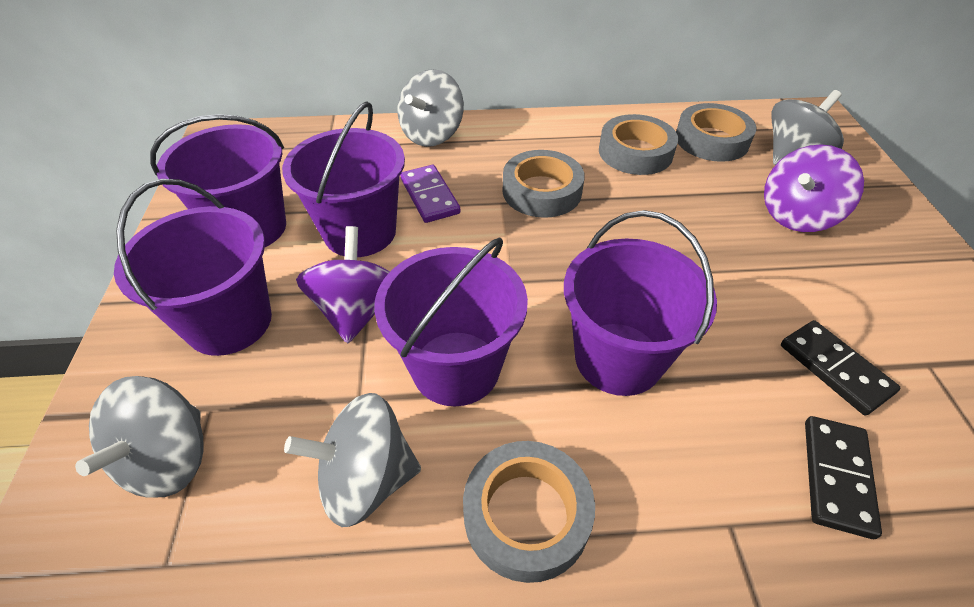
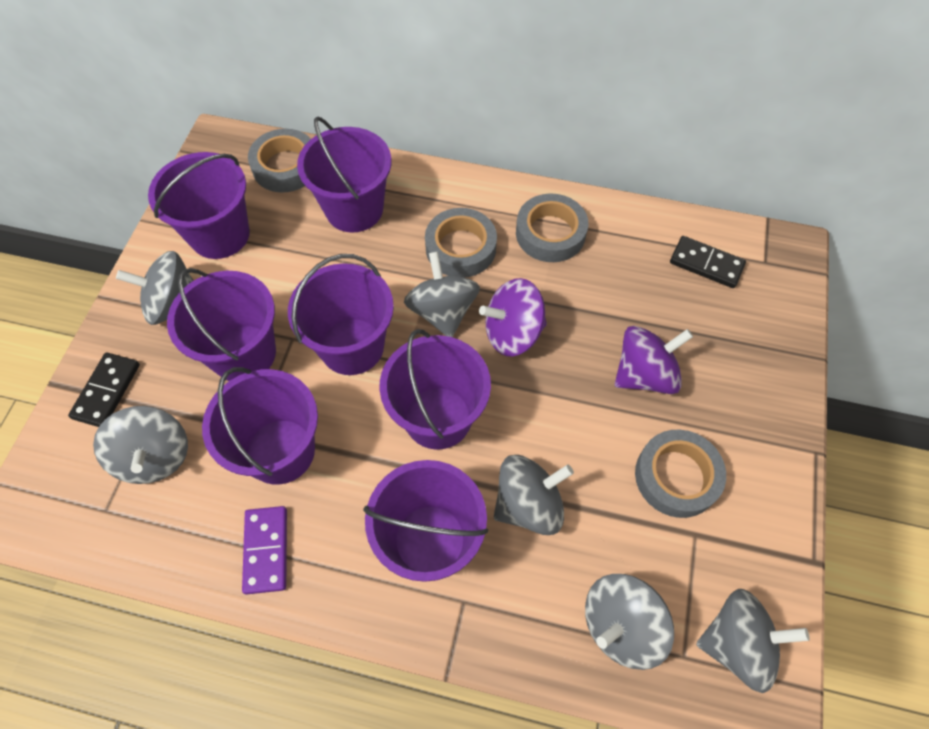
grey spinning top: 4 -> 6
purple bucket: 5 -> 7

